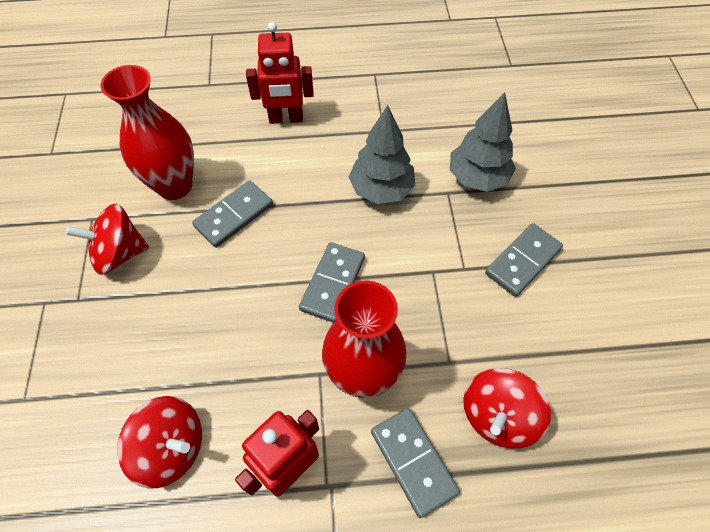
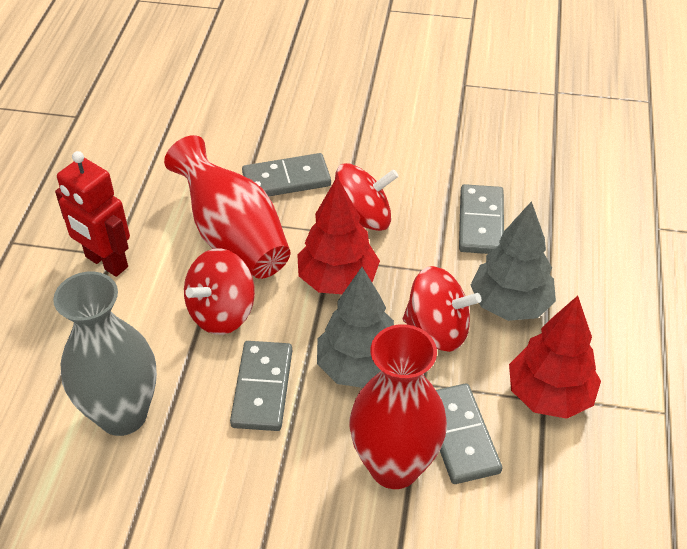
grey vase: 0 -> 1
red robot: 2 -> 1
red tree: 0 -> 2

